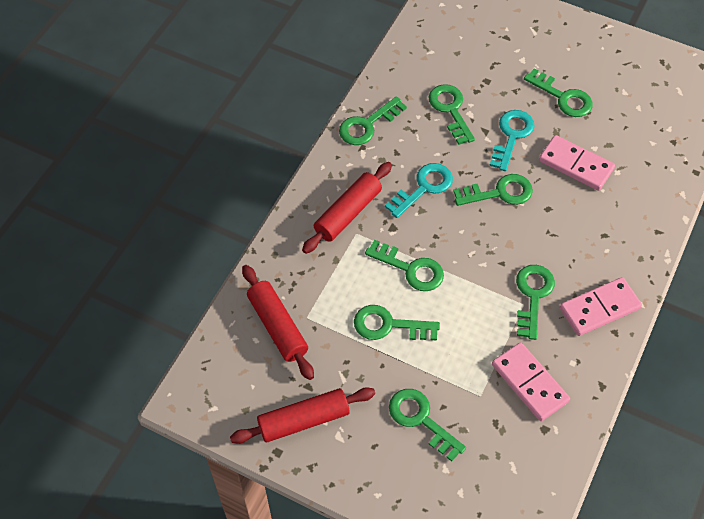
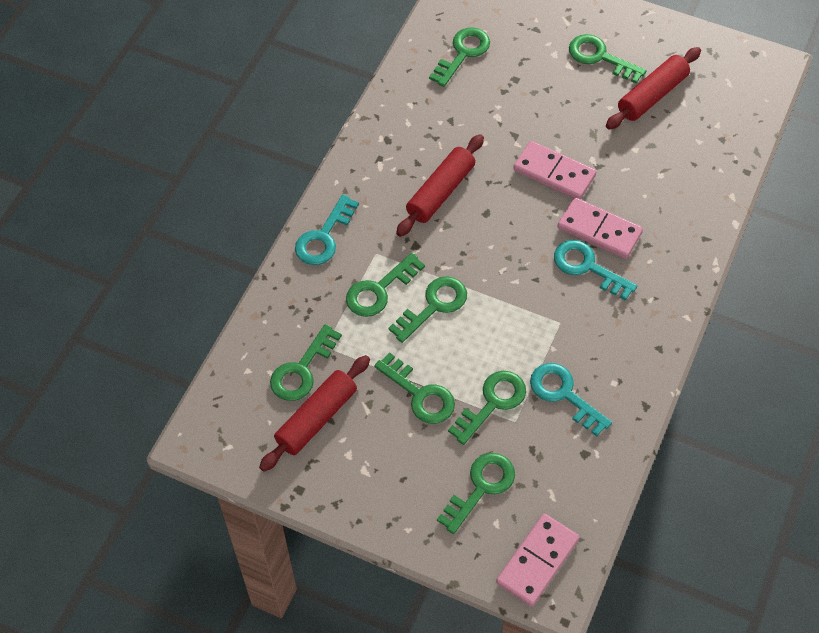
turquoise key: 2 -> 3

